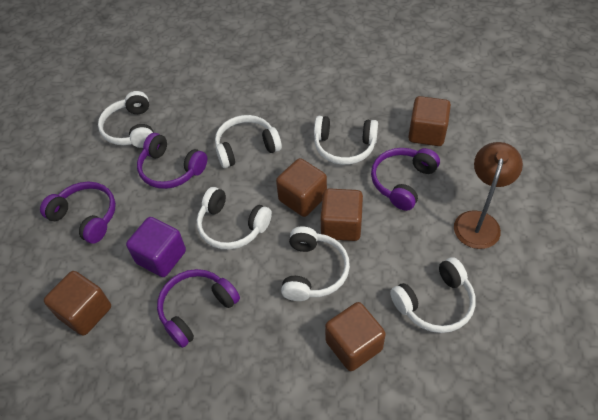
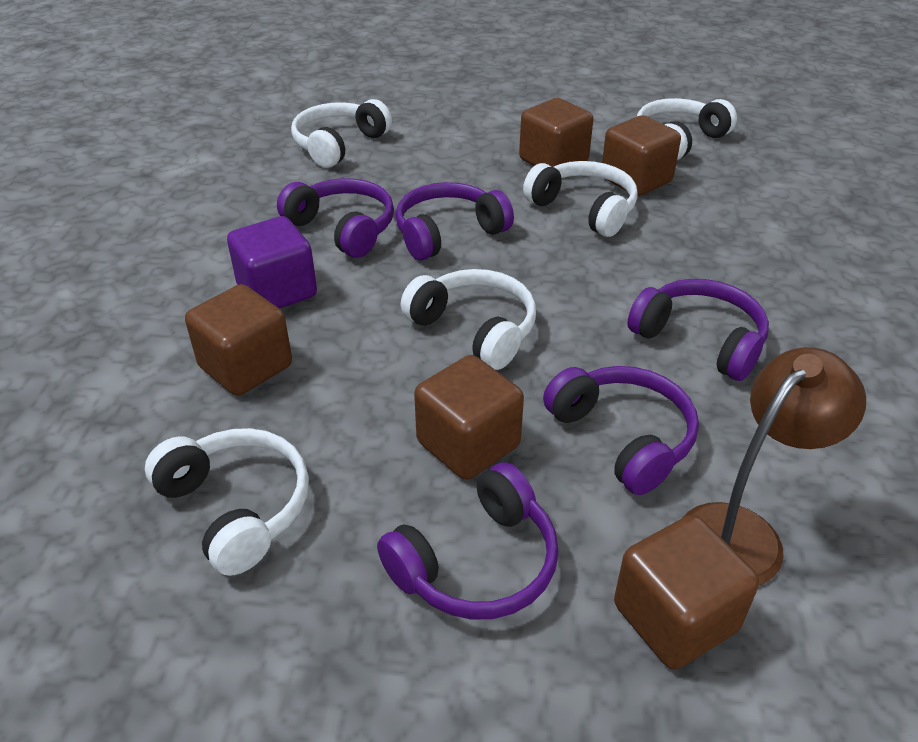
purple headphones: 4 -> 5
white headphones: 6 -> 5

